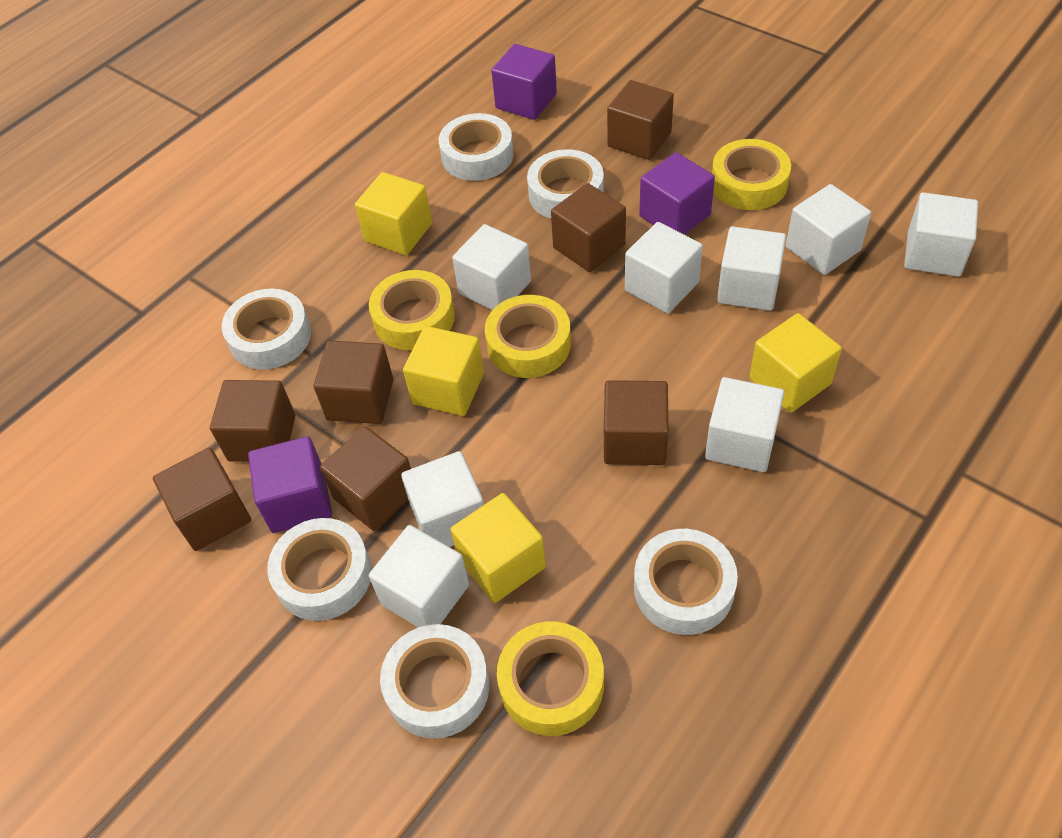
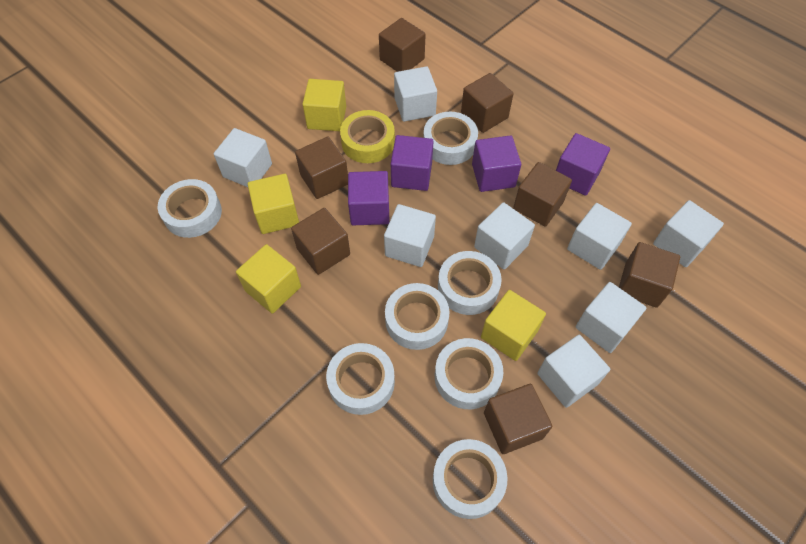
purple cube: 3 -> 4
white tape: 6 -> 7
yellow tape: 4 -> 1

